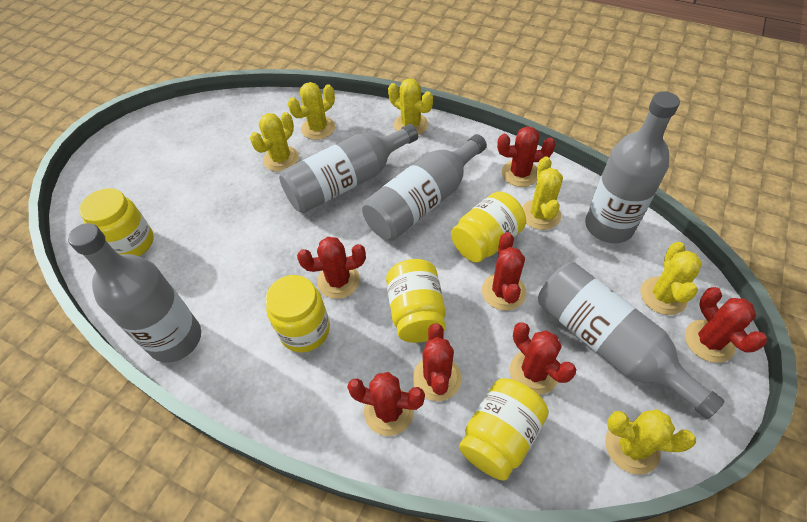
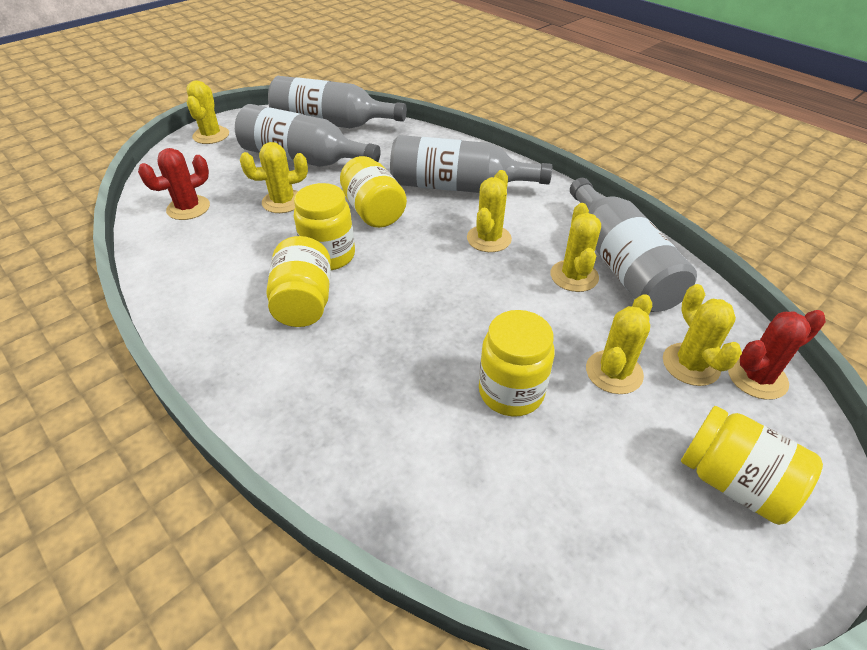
grey bottle: 5 -> 4
red cactus: 7 -> 2

